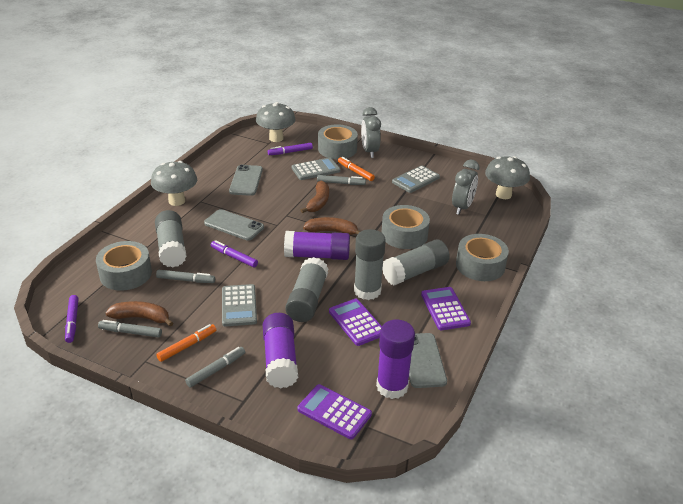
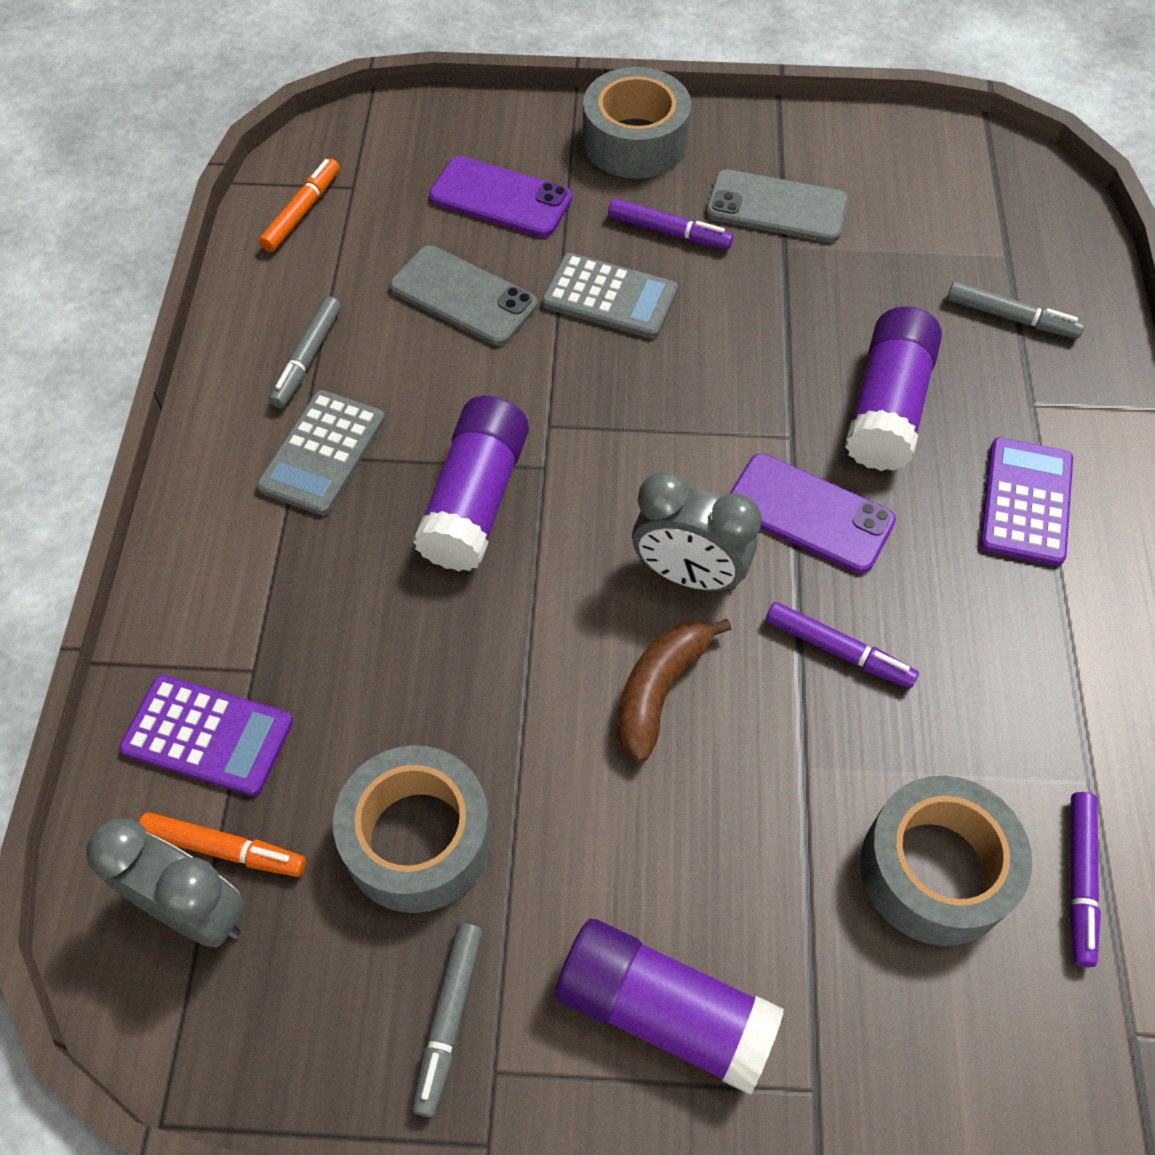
brown banana: 3 -> 1
grey calculator: 3 -> 2
grey glue stick: 4 -> 0
grey marker: 4 -> 3
grey mushroom: 3 -> 0
grey phone: 3 -> 2
grey tape: 4 -> 3
purple calculator: 3 -> 2
purple phone: 0 -> 2

